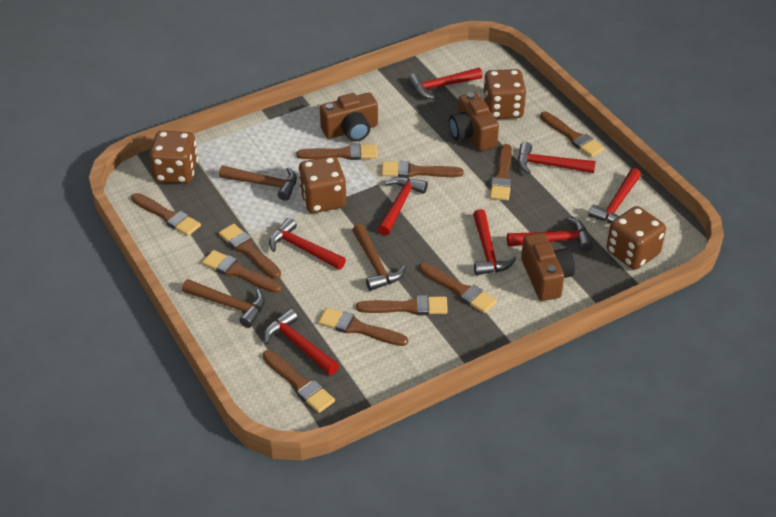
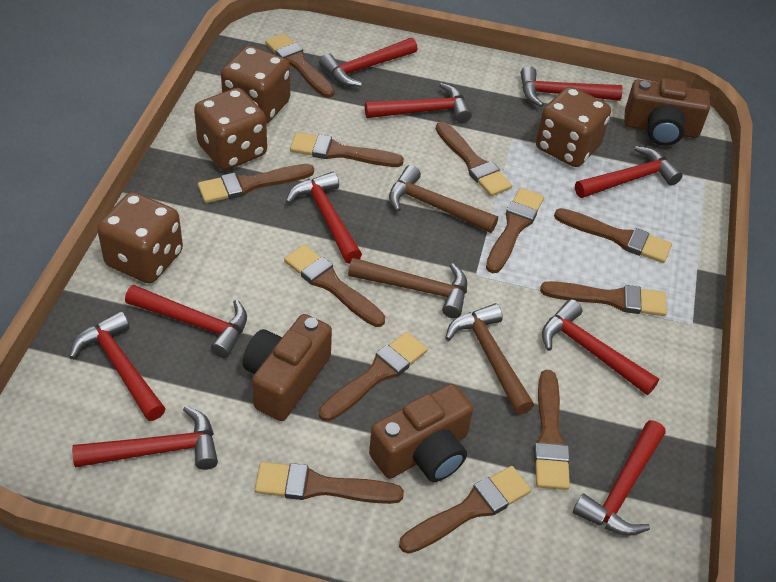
brown brush: 11 -> 12
red hammer: 8 -> 10

